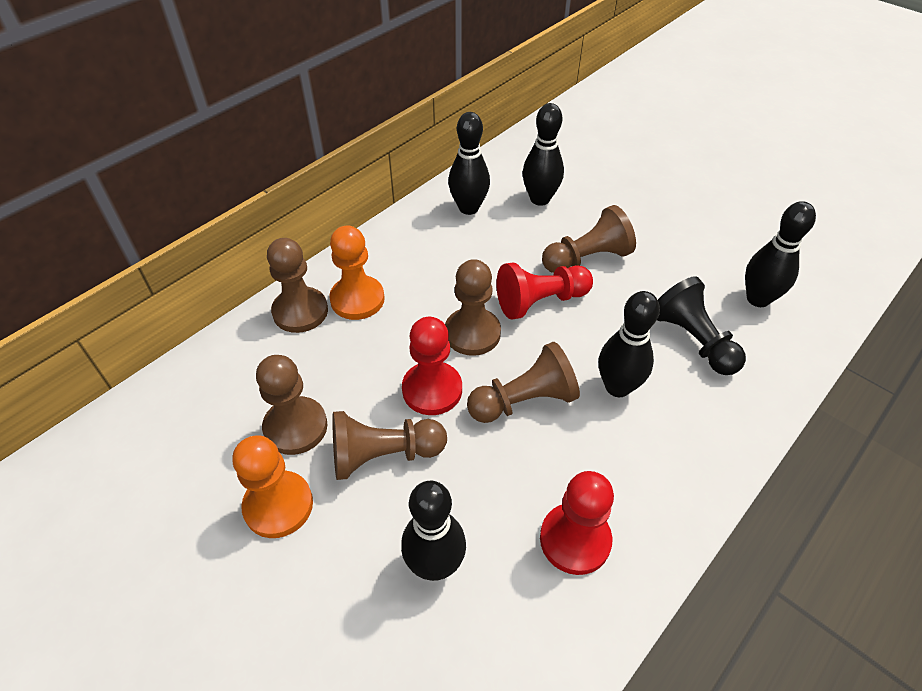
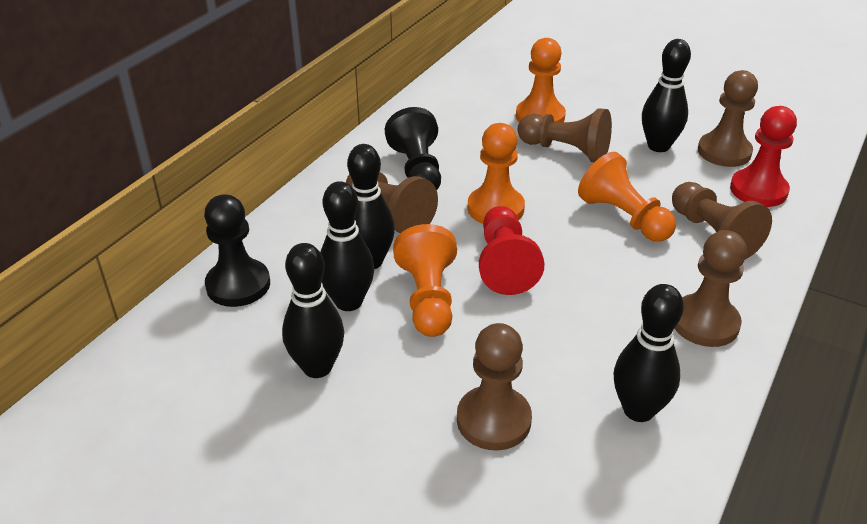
black pawn: 1 -> 2
orange pawn: 2 -> 4
red pawn: 3 -> 2

